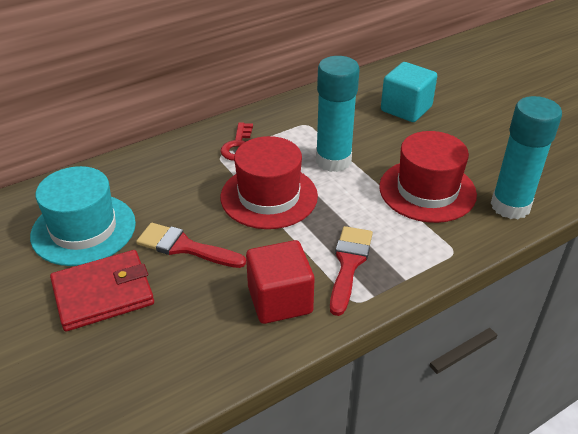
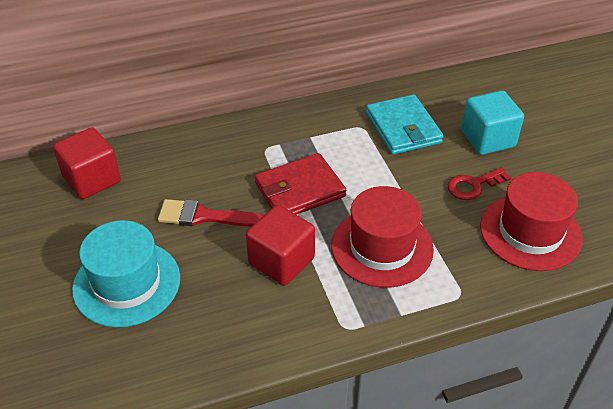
red brush: 2 -> 1
red cube: 1 -> 2
turquoise glue stick: 2 -> 0
turquoise wallet: 0 -> 1

